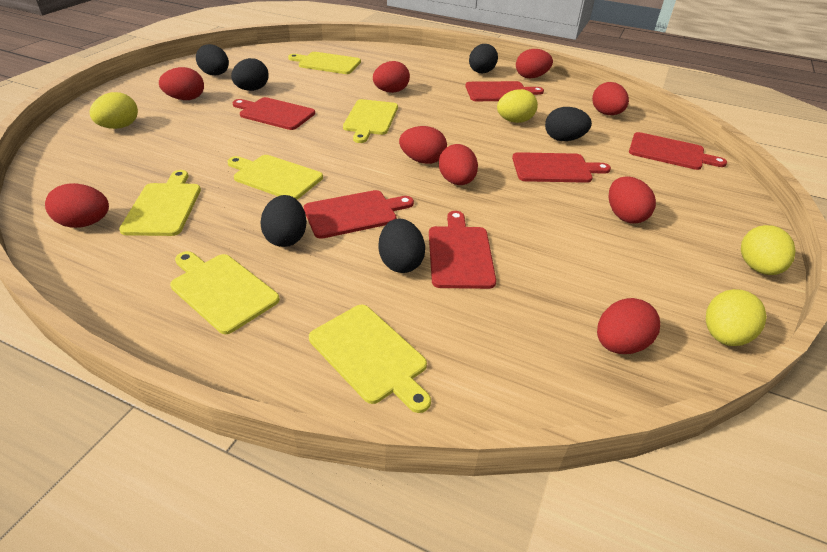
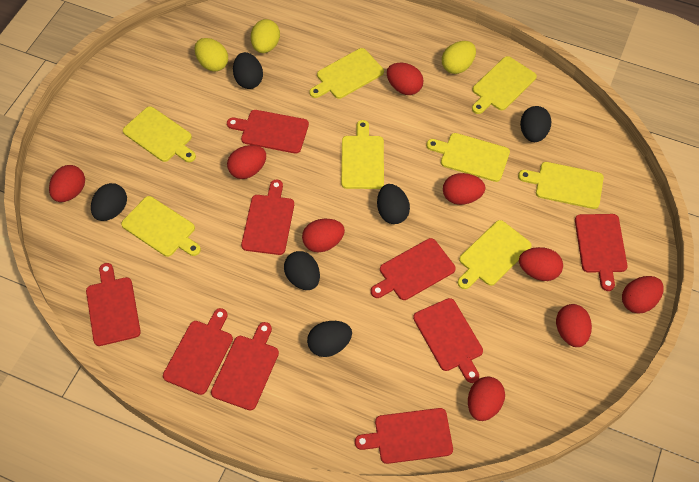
red cutting board: 6 -> 9
yellow cutting board: 6 -> 8
yellow egg: 4 -> 3

